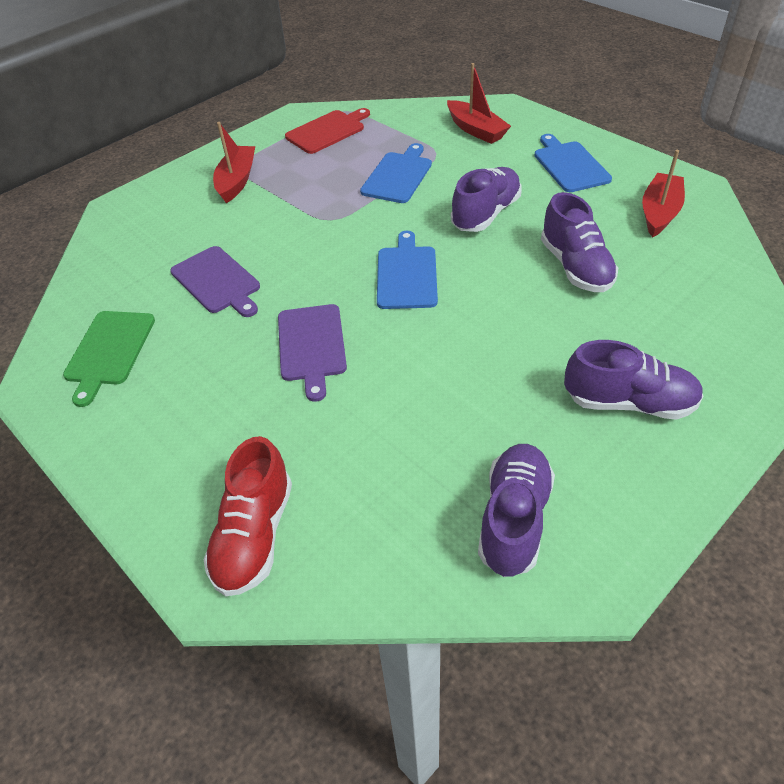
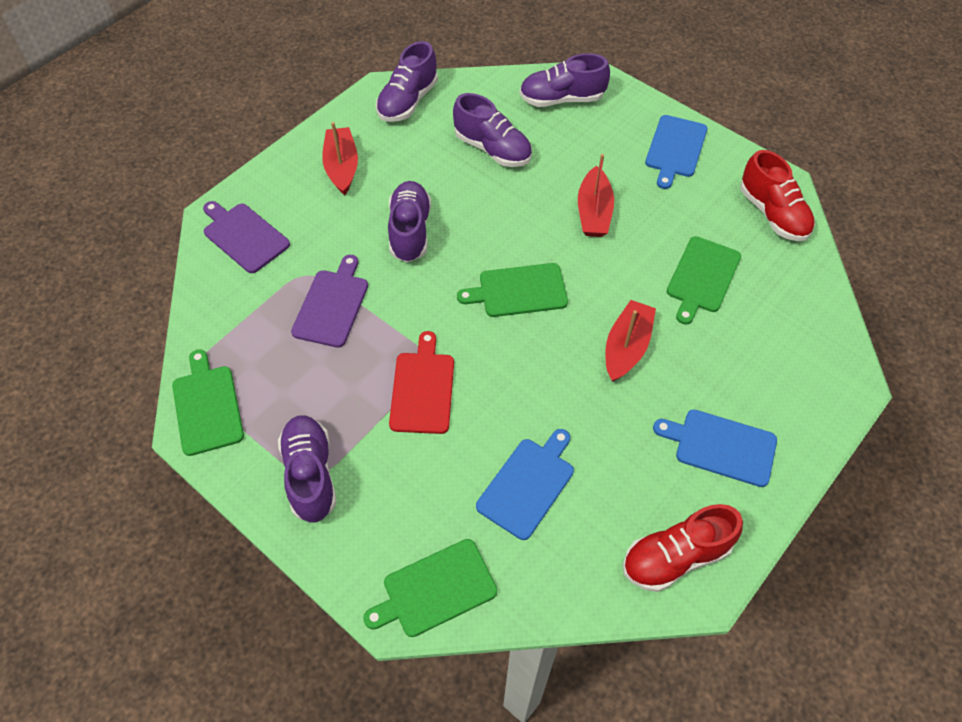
green cutting board: 1 -> 4
purple shoe: 4 -> 5
red shoe: 1 -> 2

